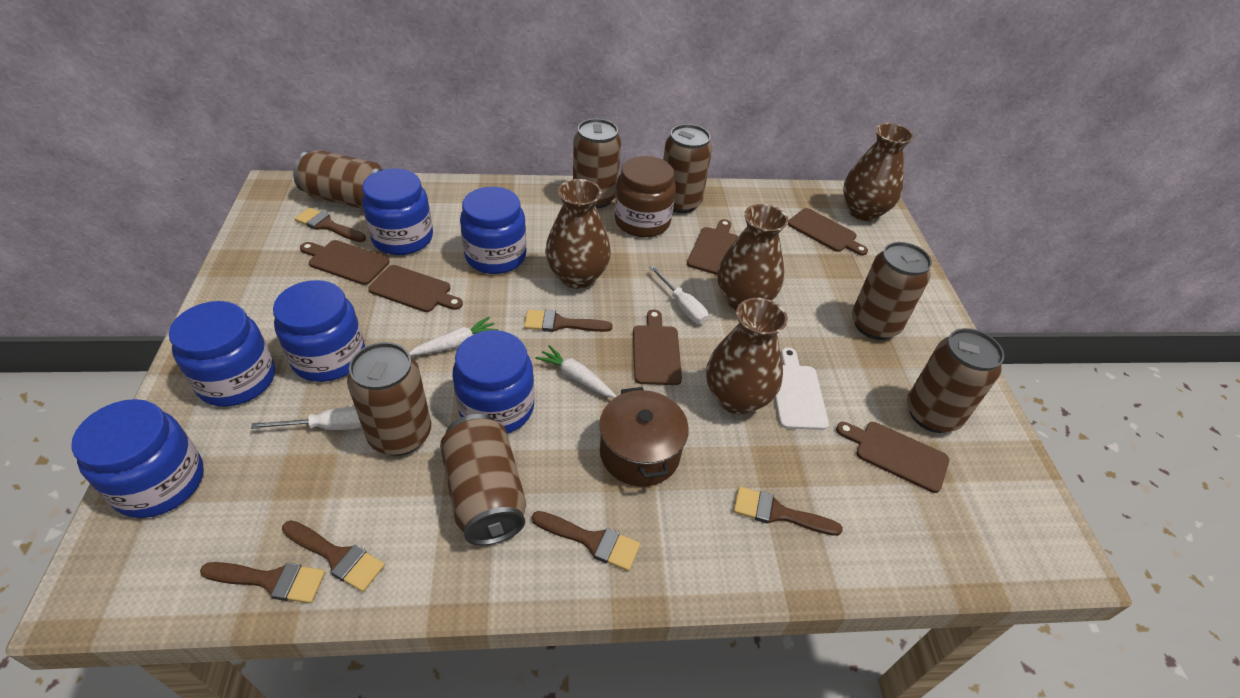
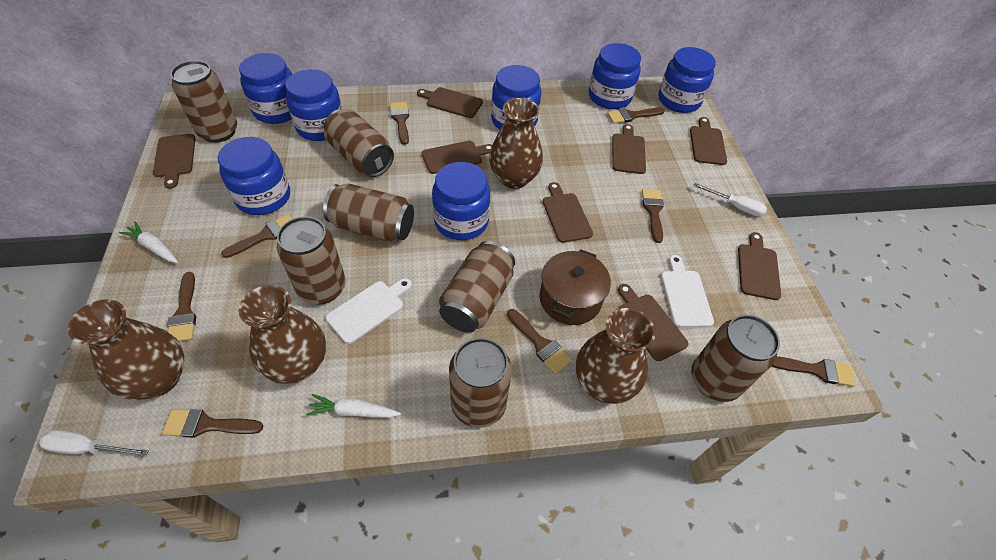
blue jar: 6 -> 7
brown brush: 6 -> 8
brown cutting board: 6 -> 8
brown jar: 1 -> 0
white cutting board: 1 -> 2

